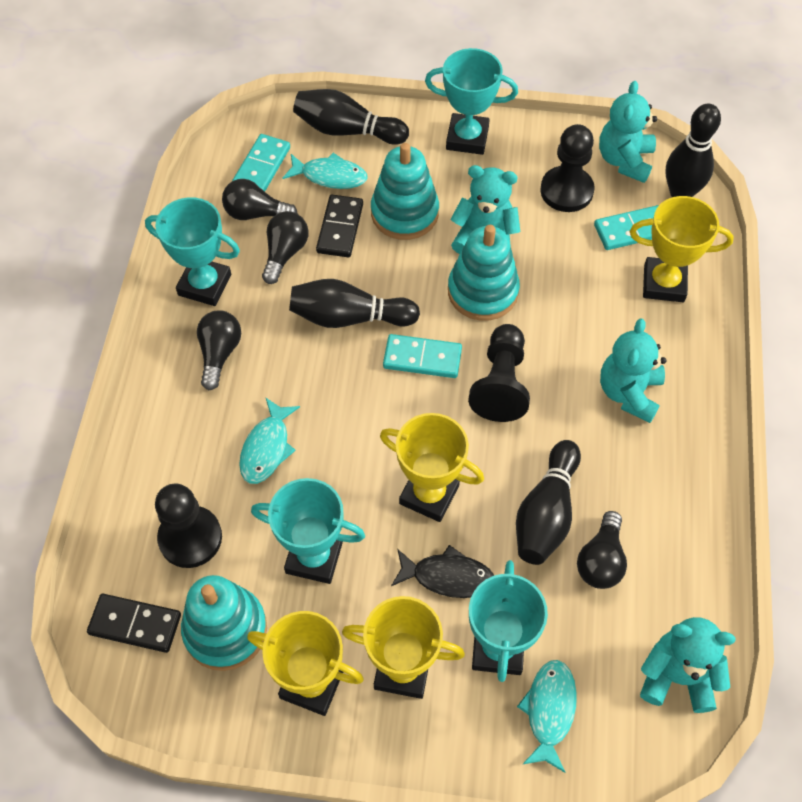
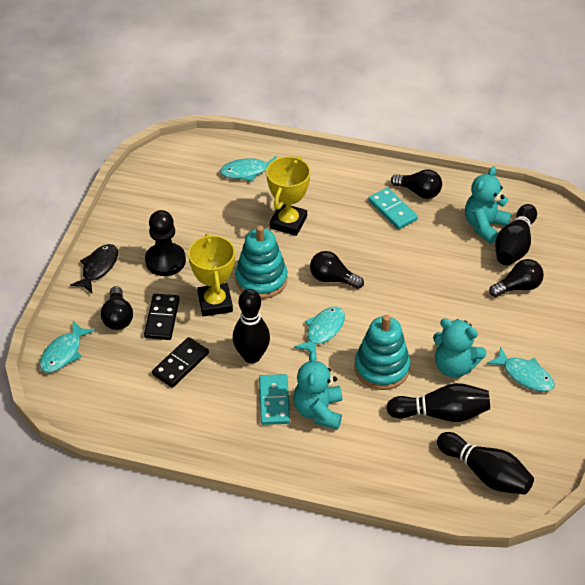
black pawn: 3 -> 1
turquoise domino: 3 -> 2
turquoise fish: 3 -> 4
turquoise stacking toy: 3 -> 2
turquoise teddy bear: 4 -> 3
turquoise trophy: 4 -> 0
yellow trophy: 4 -> 2

